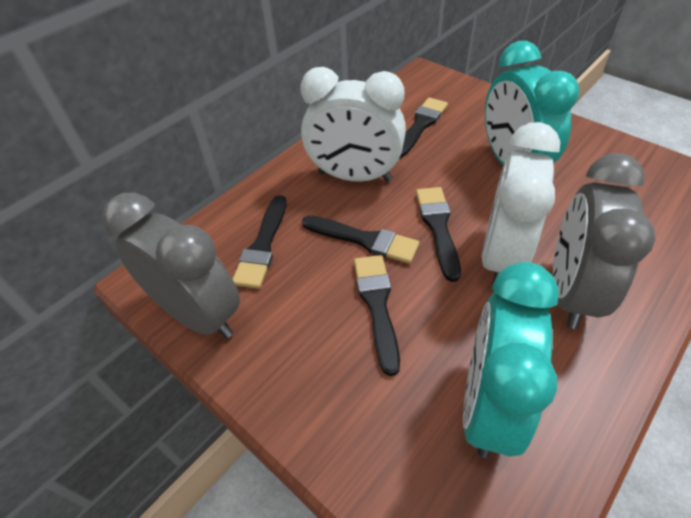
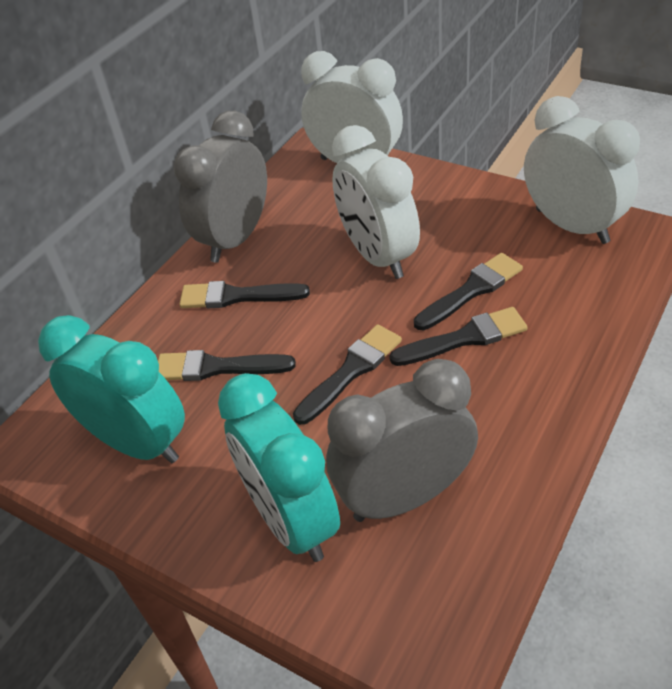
white clock: 2 -> 3

